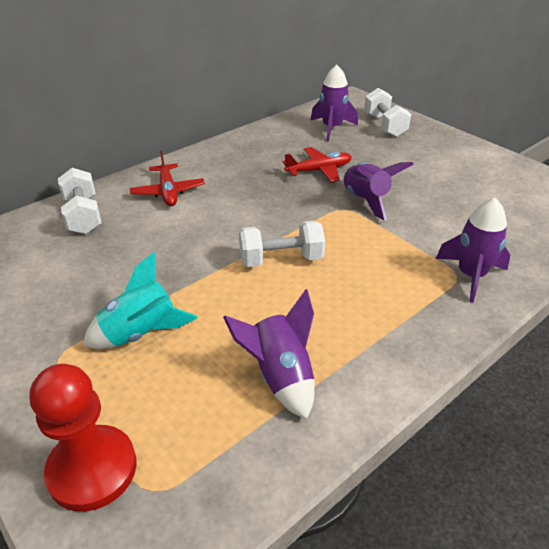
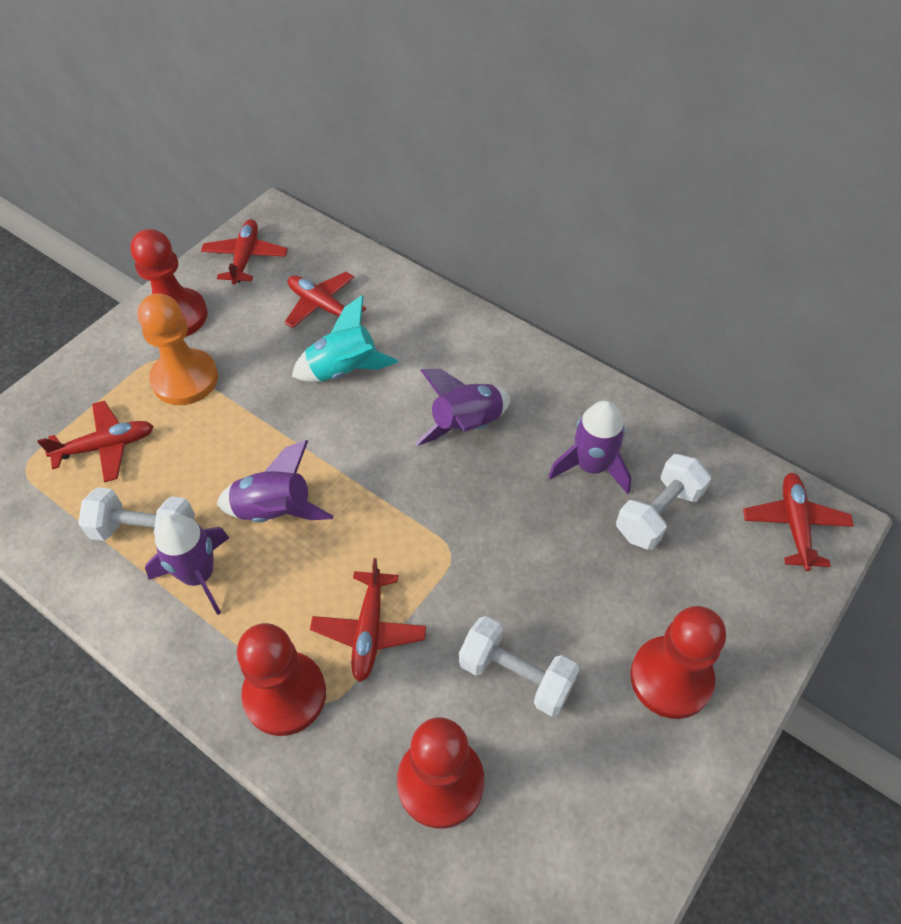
orange pawn: 0 -> 1
red pawn: 1 -> 4
red plane: 2 -> 5

